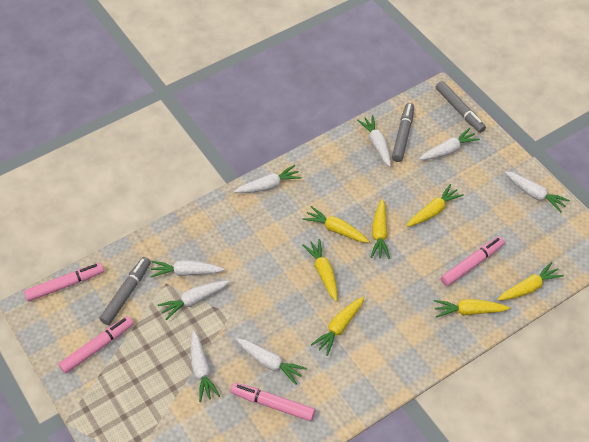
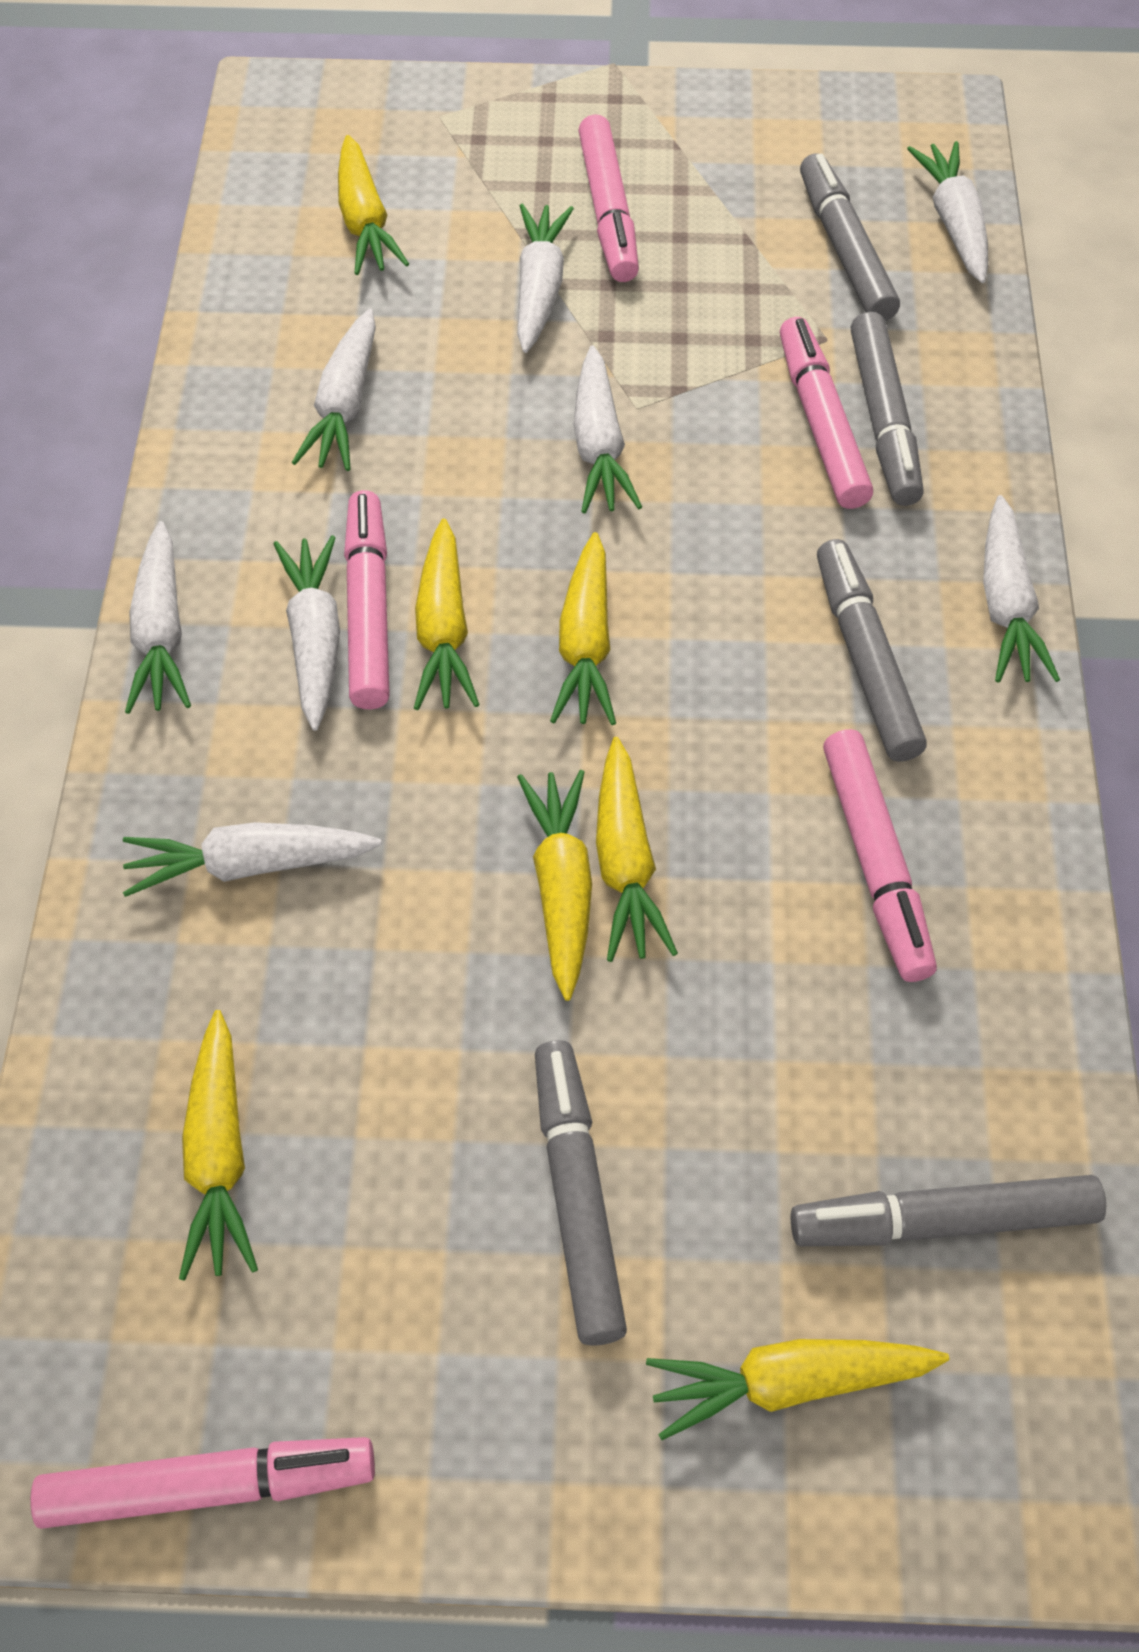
grey marker: 3 -> 5
pink marker: 4 -> 5

